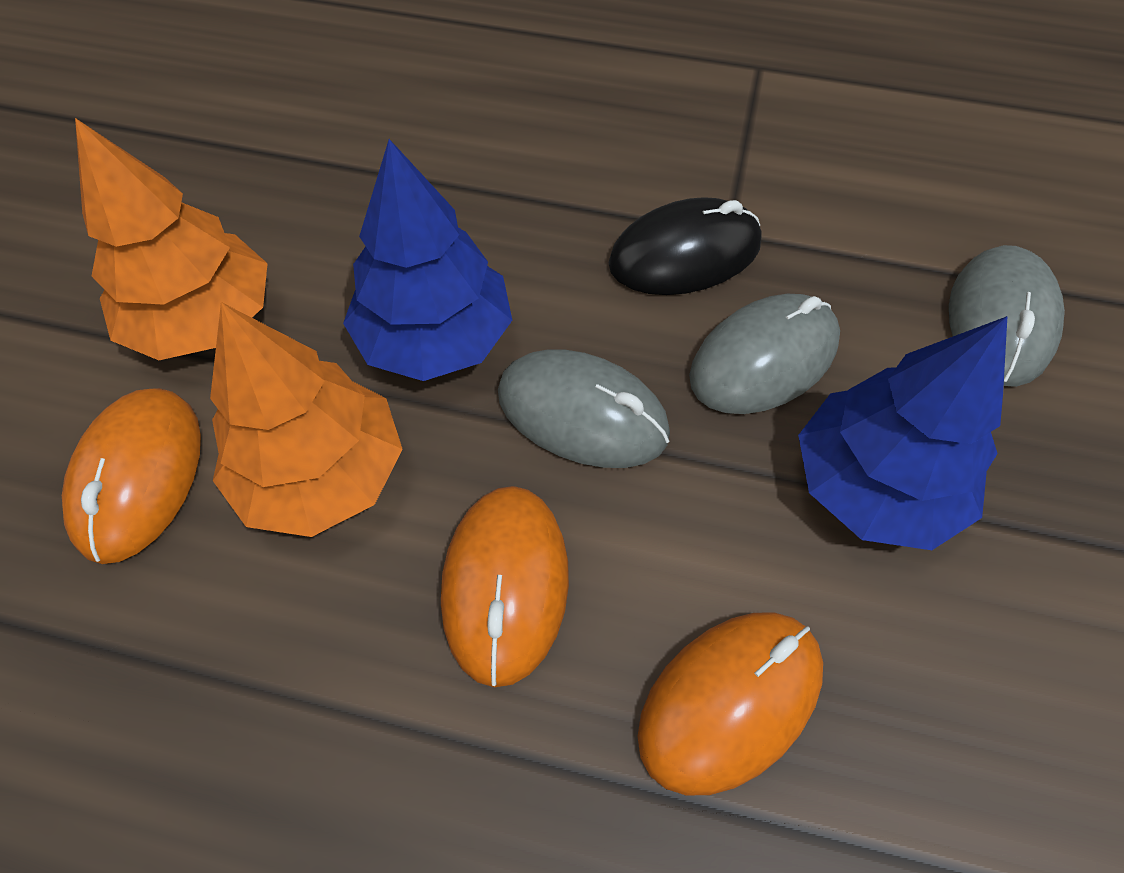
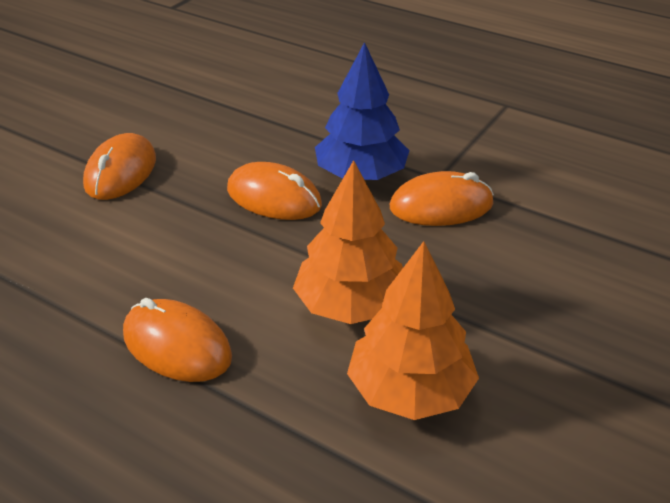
black mouse: 1 -> 0
blue tree: 2 -> 1
grey mouse: 3 -> 0
orange mouse: 3 -> 4

